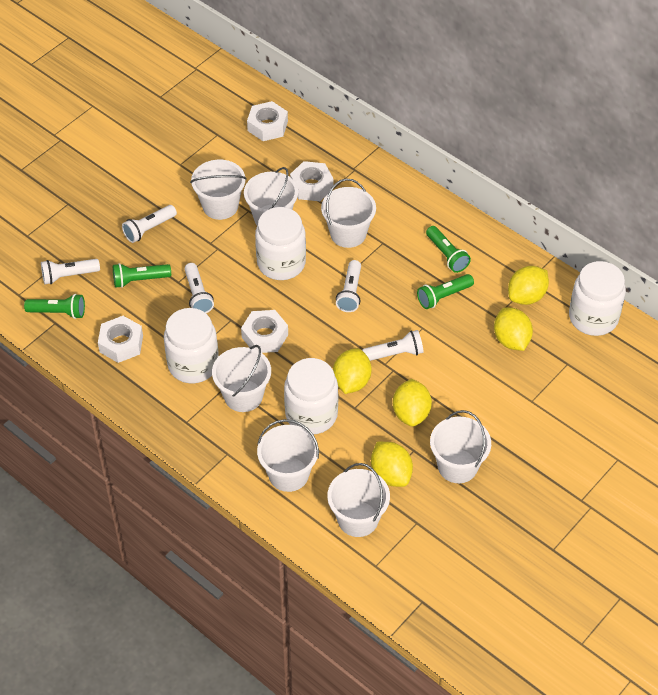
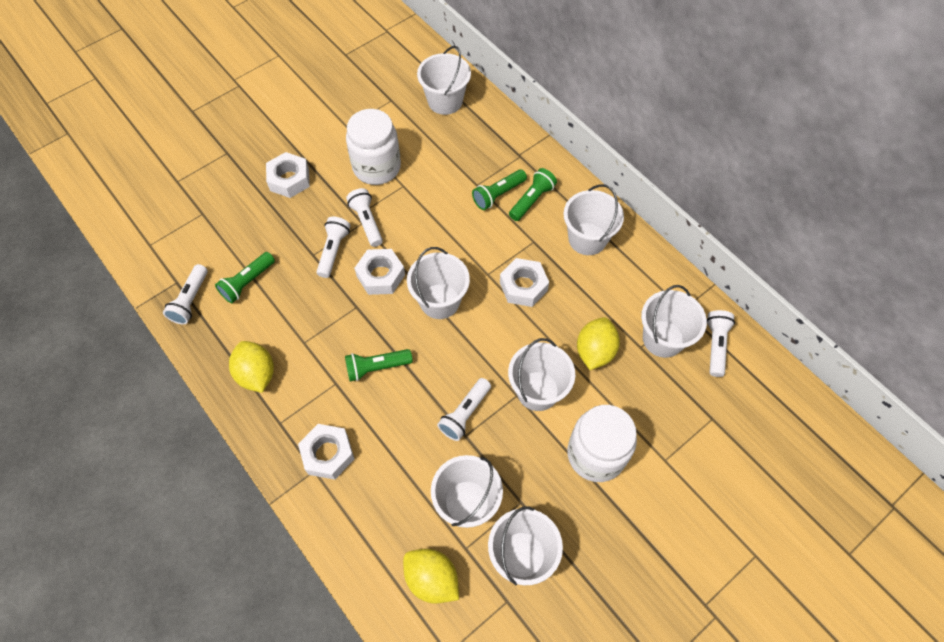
white jar: 4 -> 2
yellow lemon: 5 -> 3

